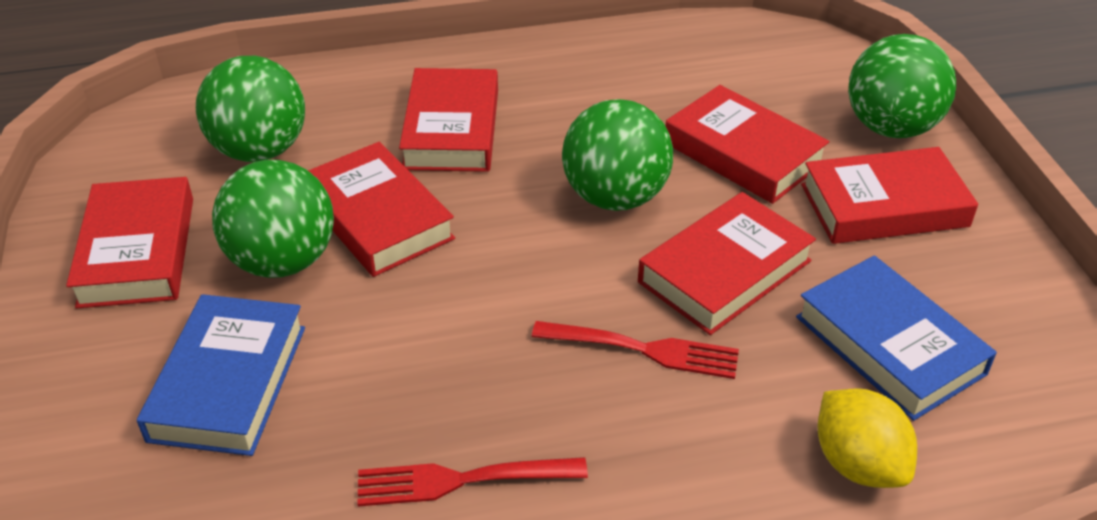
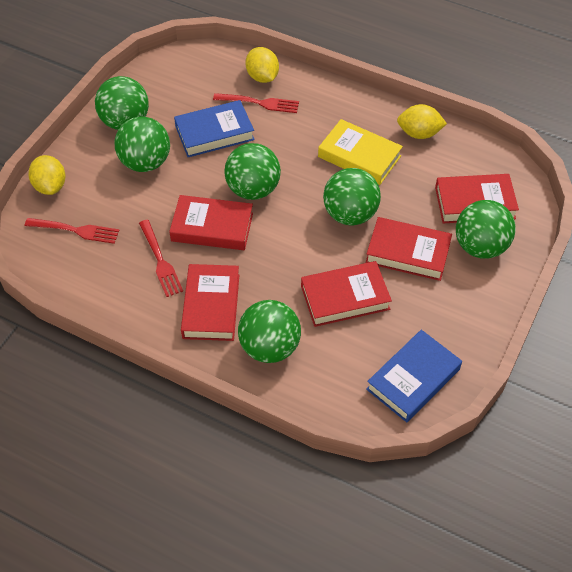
green ball: 4 -> 6
red book: 6 -> 5
red fork: 2 -> 3
yellow book: 0 -> 1
yellow lemon: 1 -> 3

